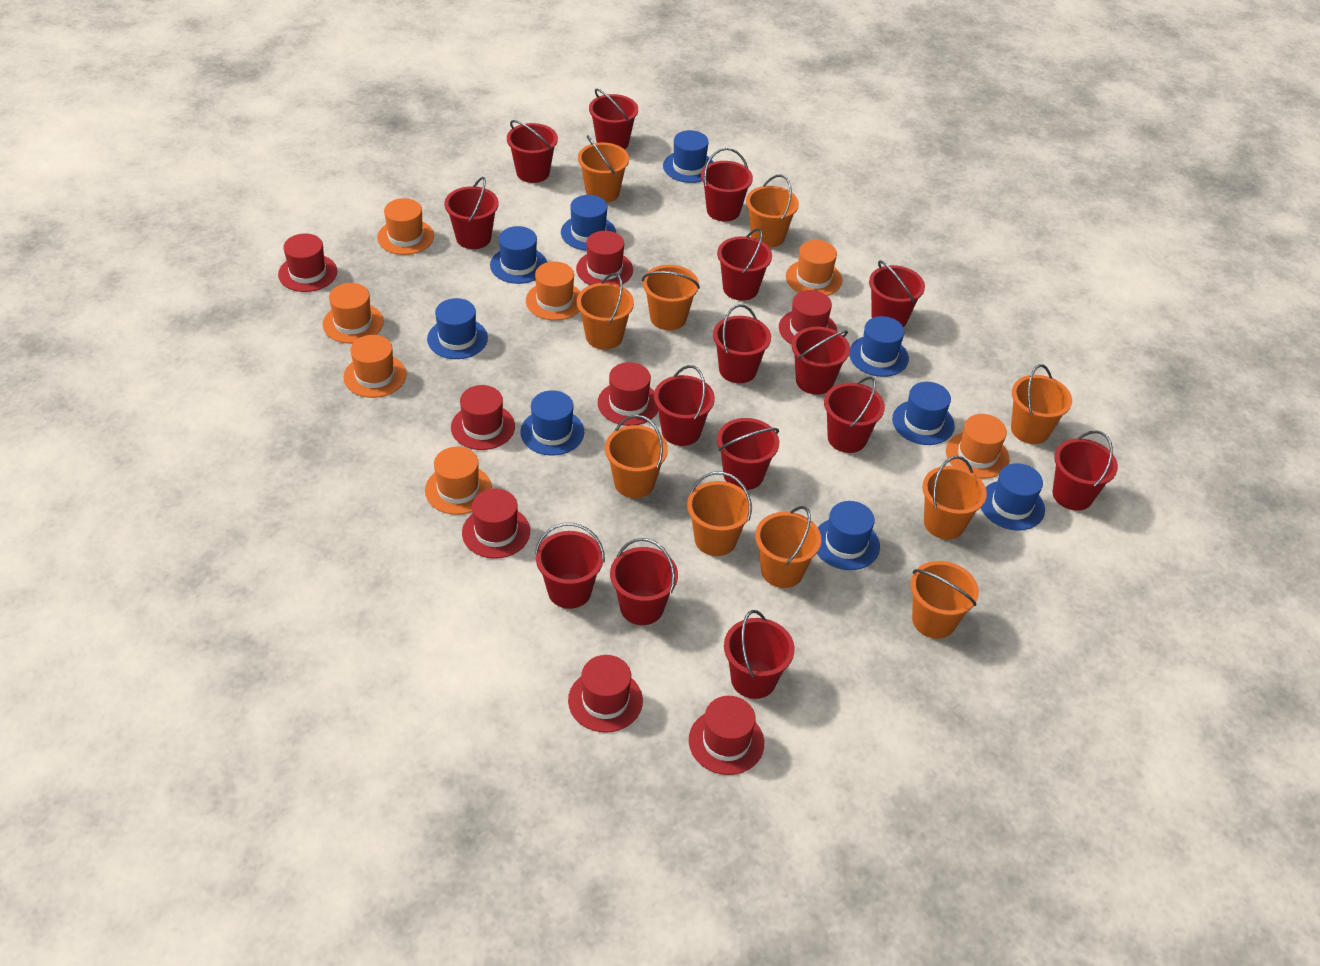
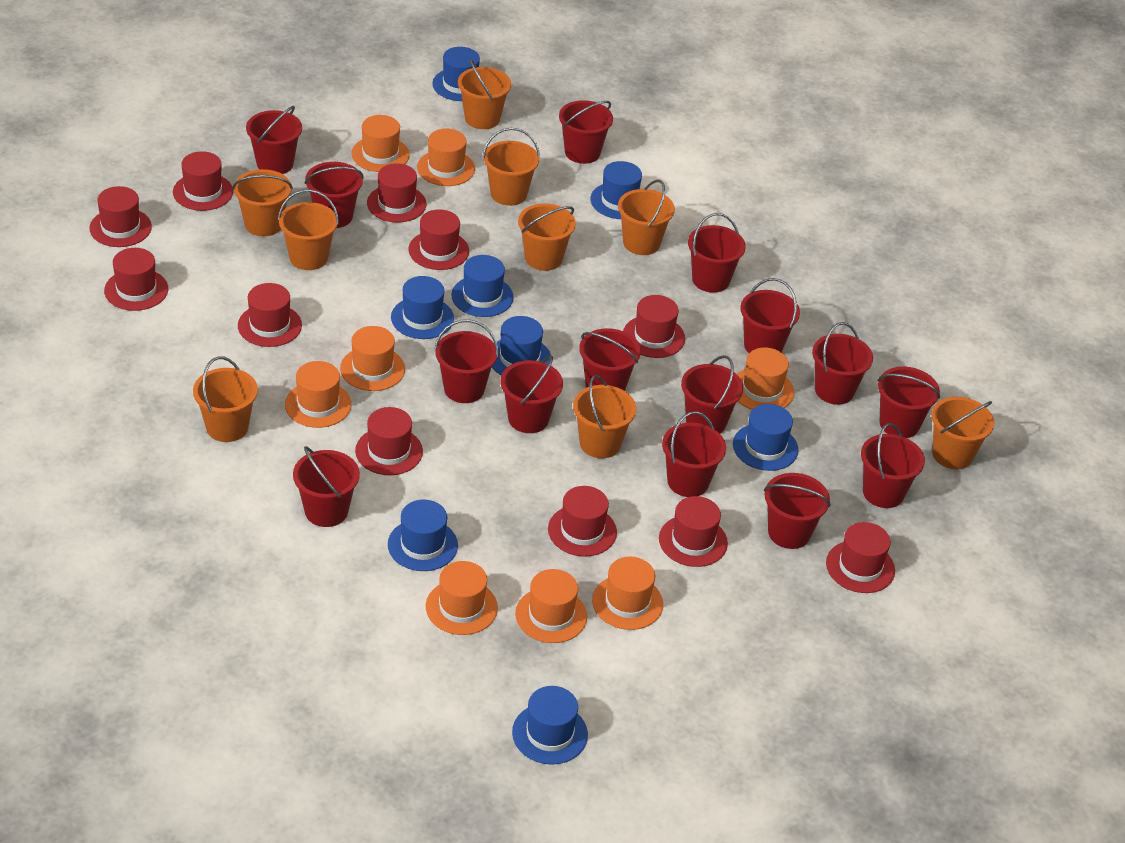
blue hat: 9 -> 8
orange bucket: 10 -> 9
orange hat: 7 -> 8
red hat: 8 -> 11

